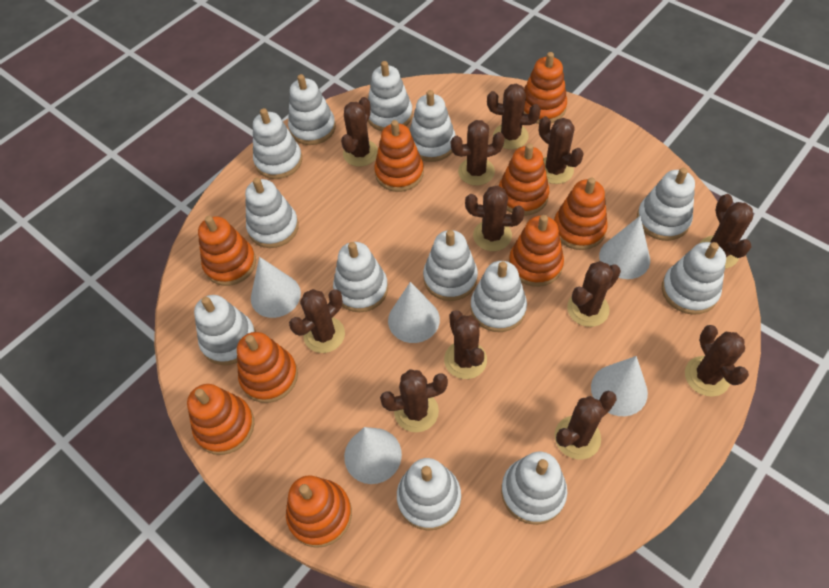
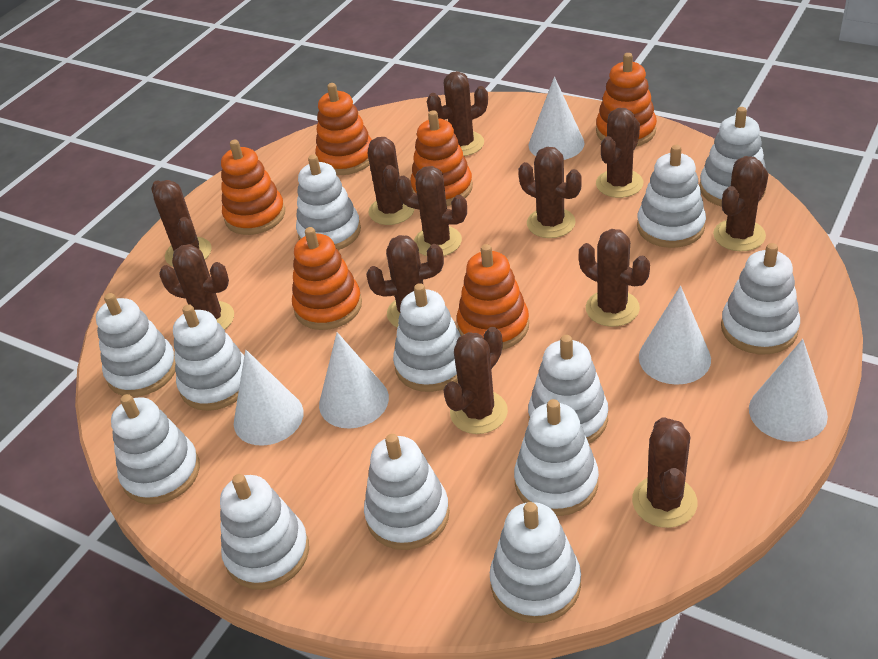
orange stacking toy: 9 -> 6

